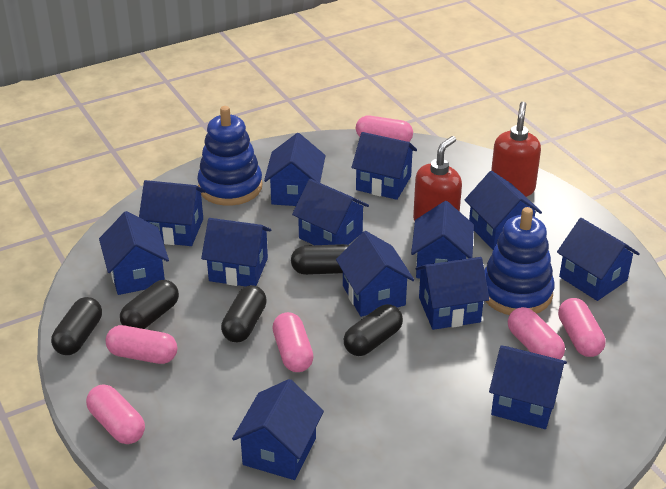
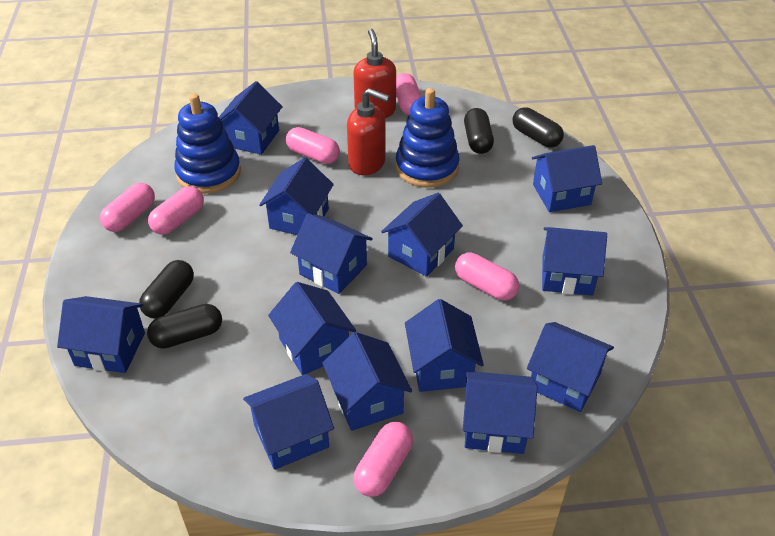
black capsule: 5 -> 4

